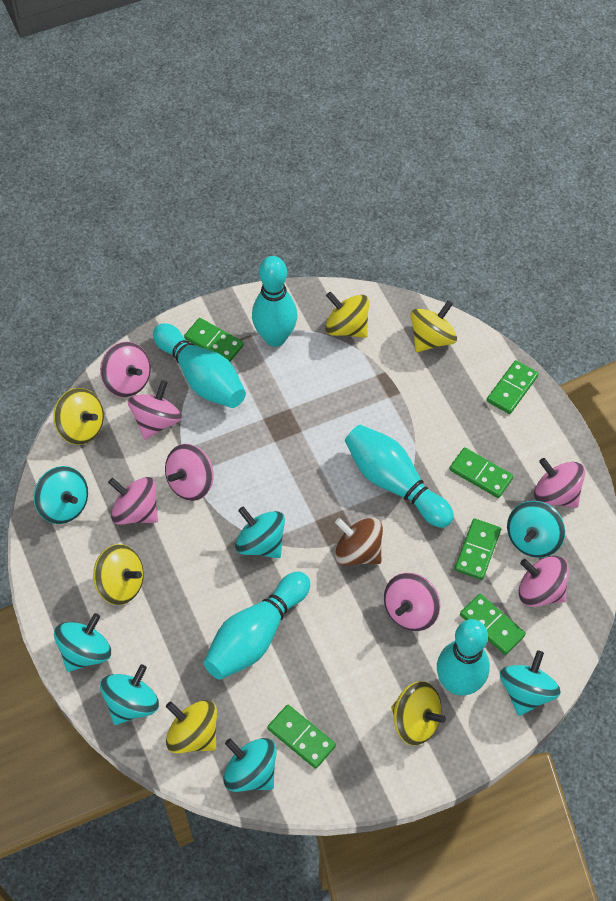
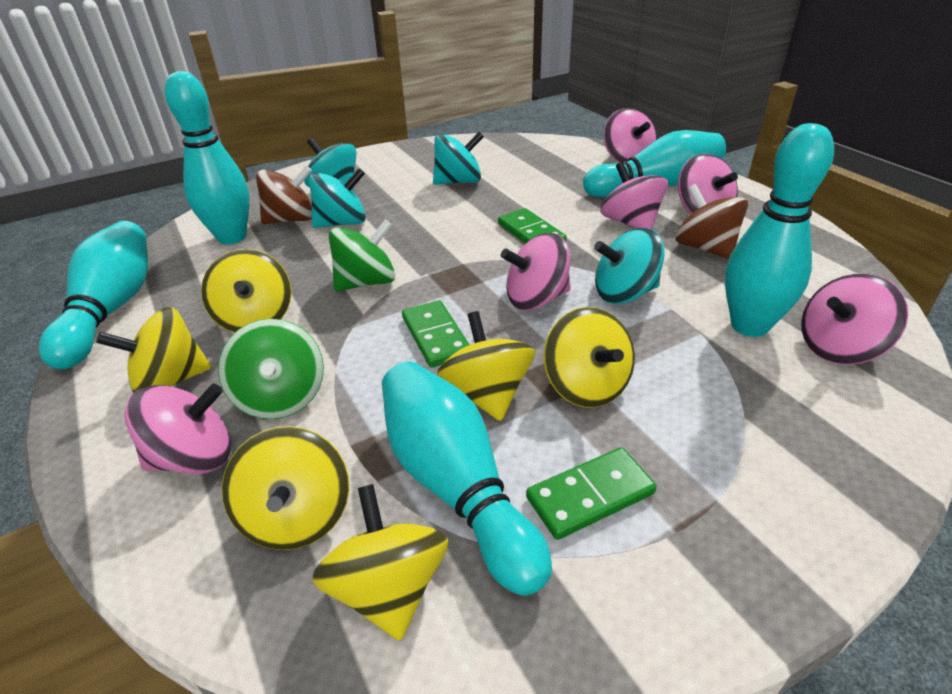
brown spinning top: 1 -> 2
green domino: 6 -> 3
green spinning top: 0 -> 2
pink spinning top: 7 -> 6
turquoise spinning top: 7 -> 4

